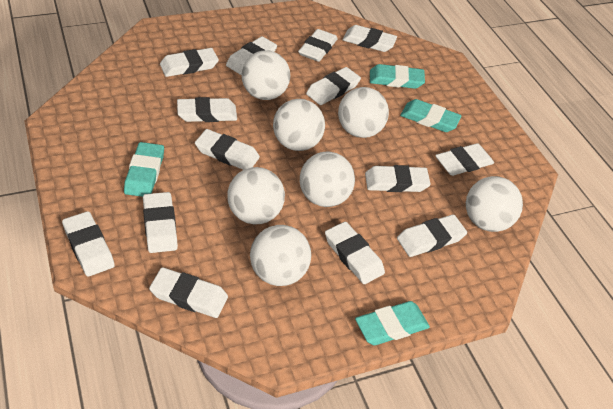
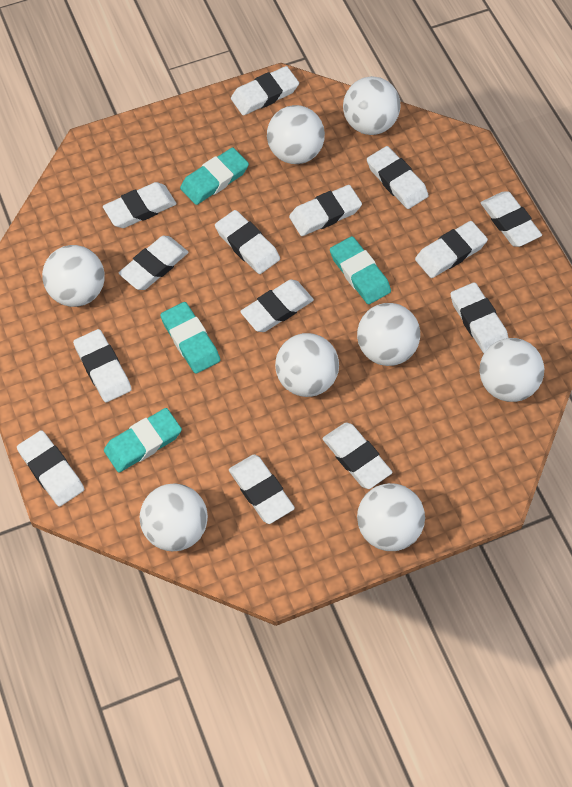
white ball: 7 -> 8

